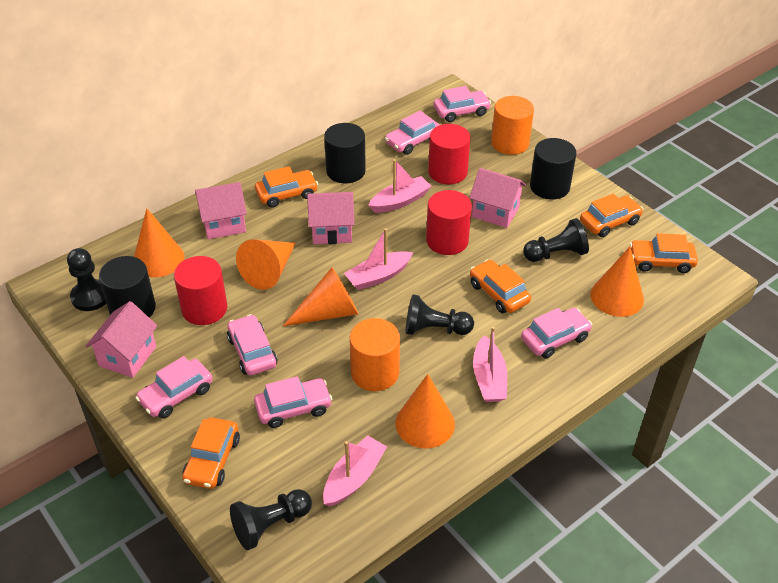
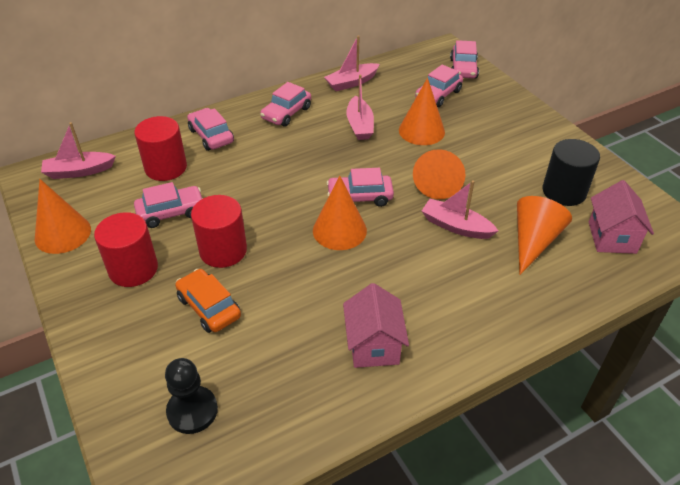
black cylinder: 3 -> 1
black pawn: 4 -> 1
orange car: 5 -> 1
orange cylinder: 2 -> 0
pink house: 4 -> 2

